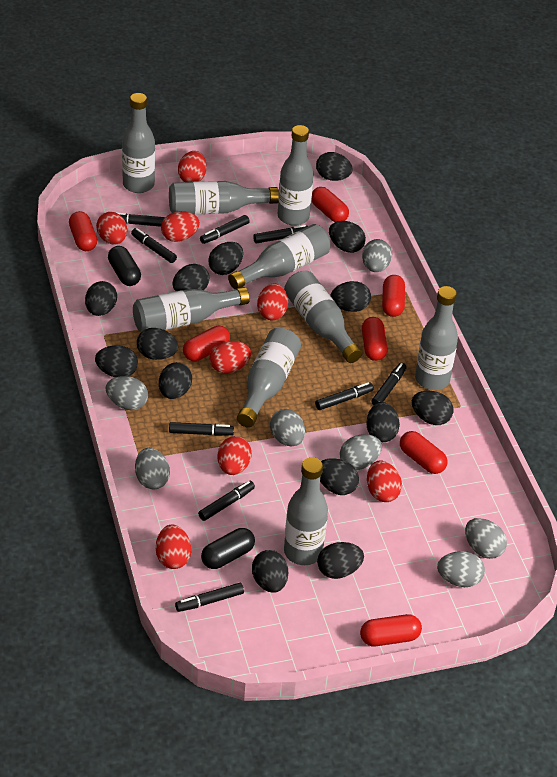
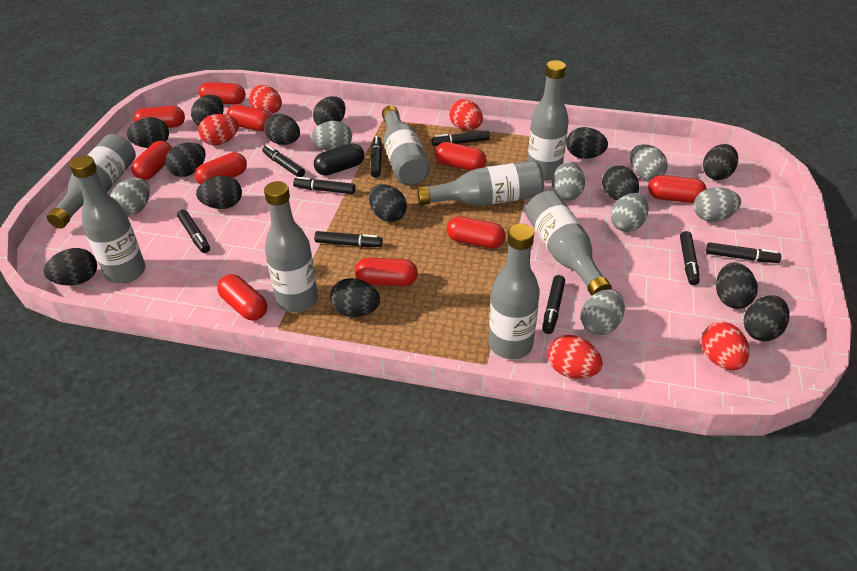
black capsule: 2 -> 1
grey bottle: 9 -> 8
red capsule: 7 -> 10
red egg: 8 -> 5

